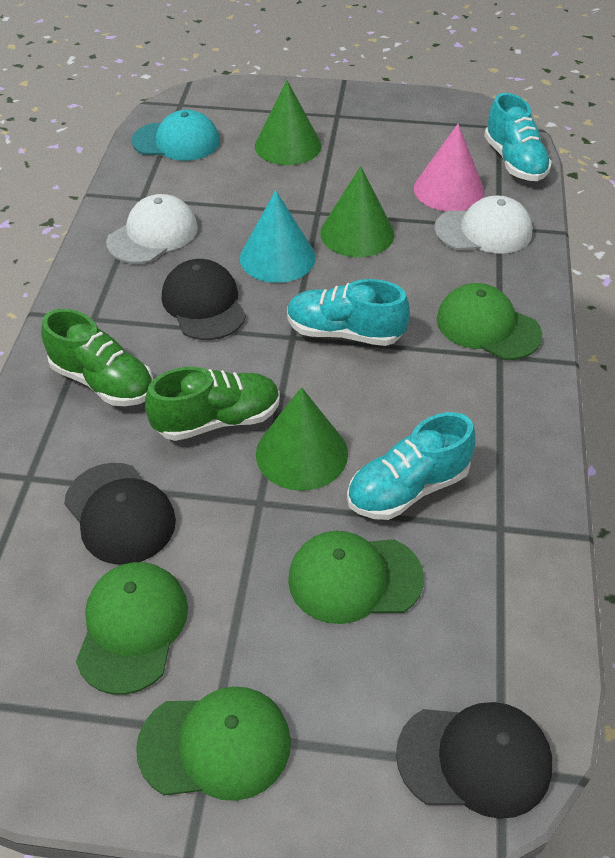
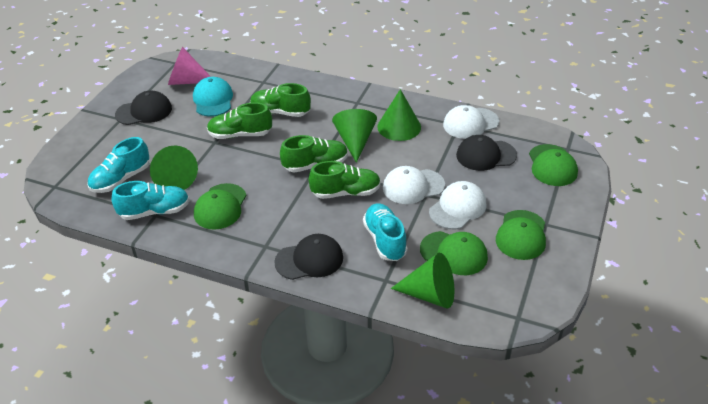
green cone: 3 -> 4
green shoe: 2 -> 4
turquoise cone: 1 -> 0
white cap: 2 -> 3

